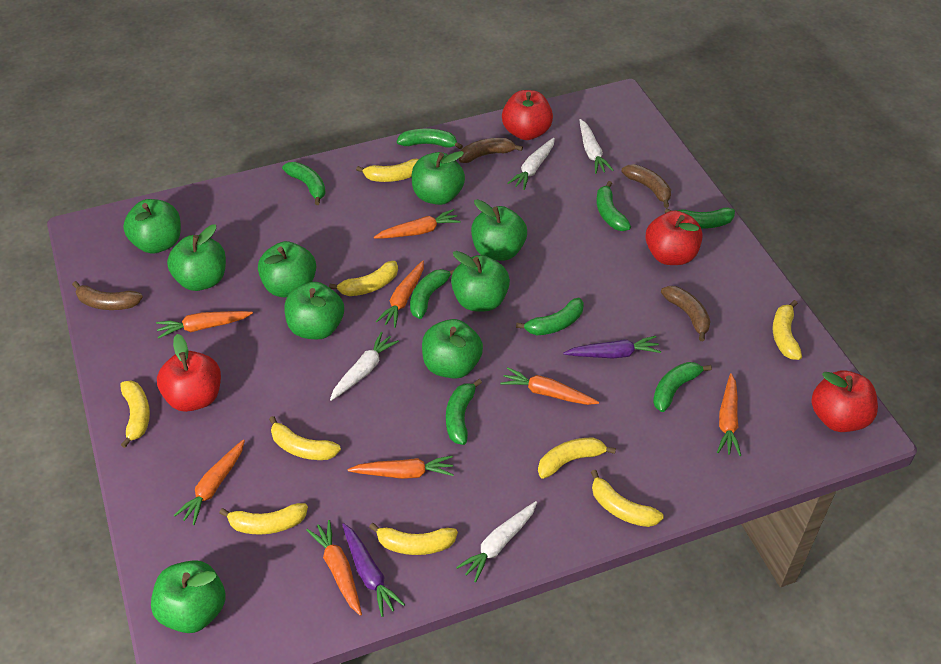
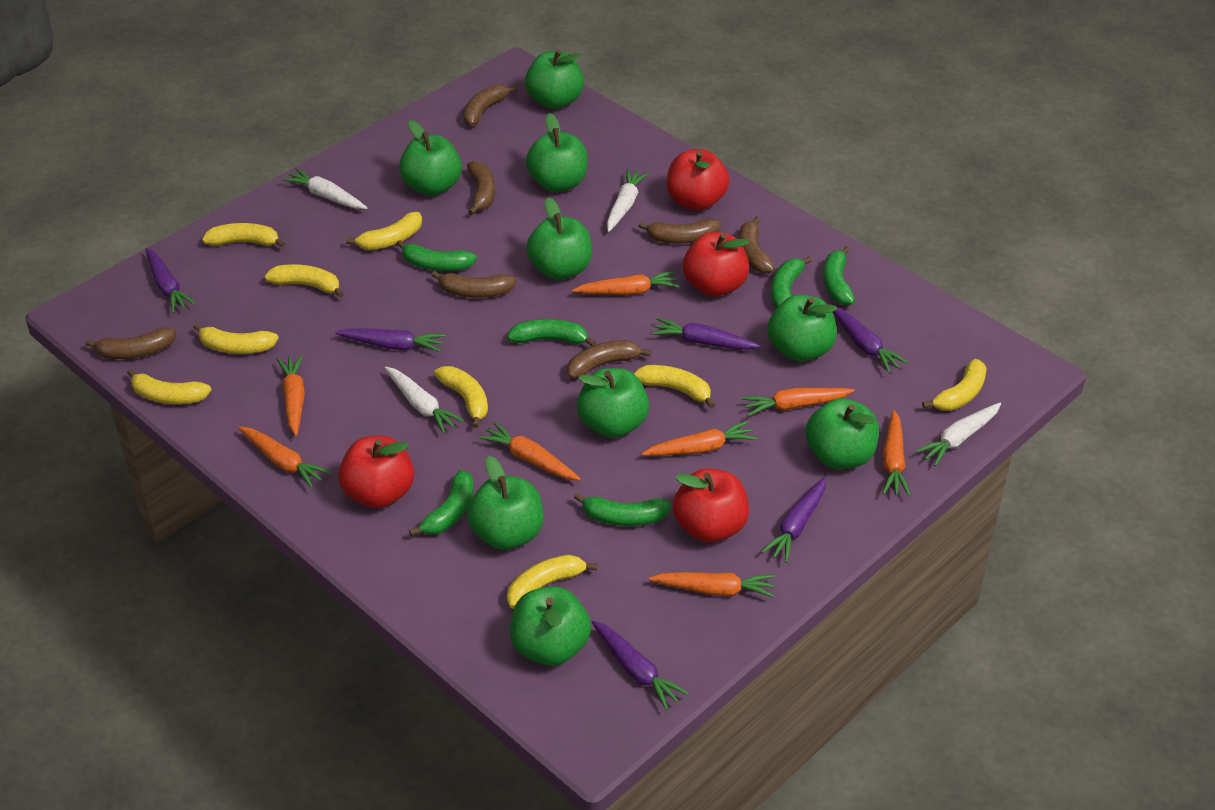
brown banana: 4 -> 7
green banana: 8 -> 6
purple carrot: 2 -> 6

